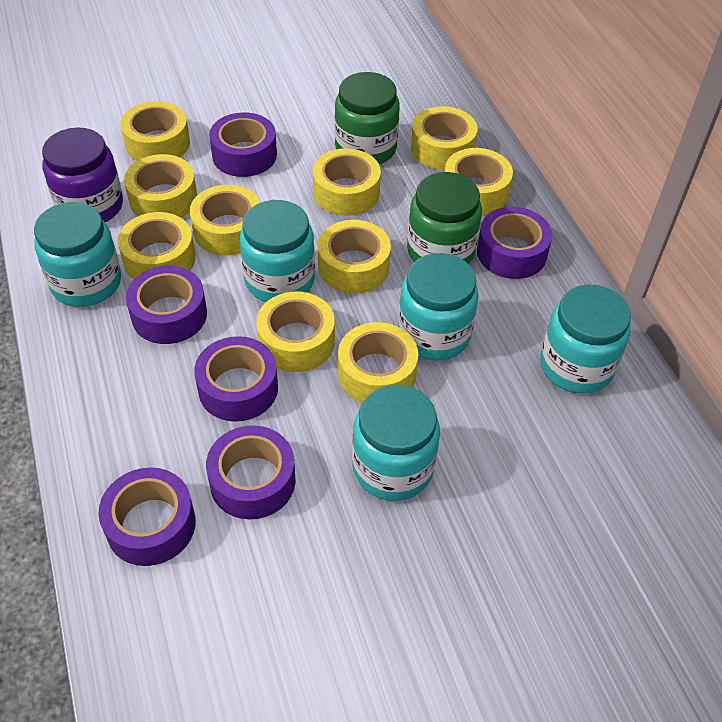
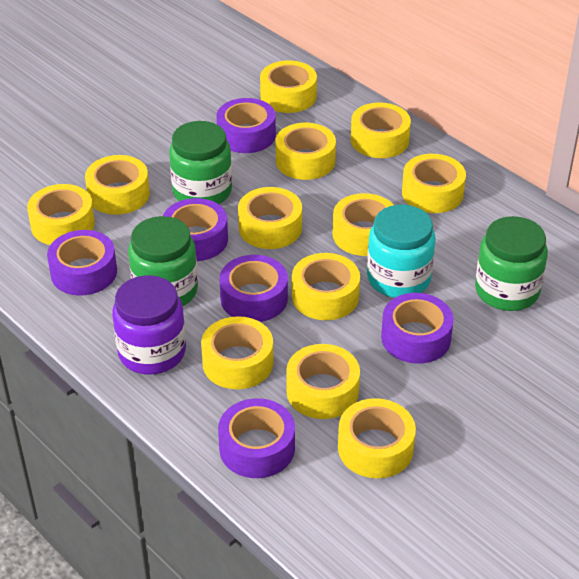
green jar: 2 -> 3
turquoise jar: 5 -> 1
yellow tape: 10 -> 12

